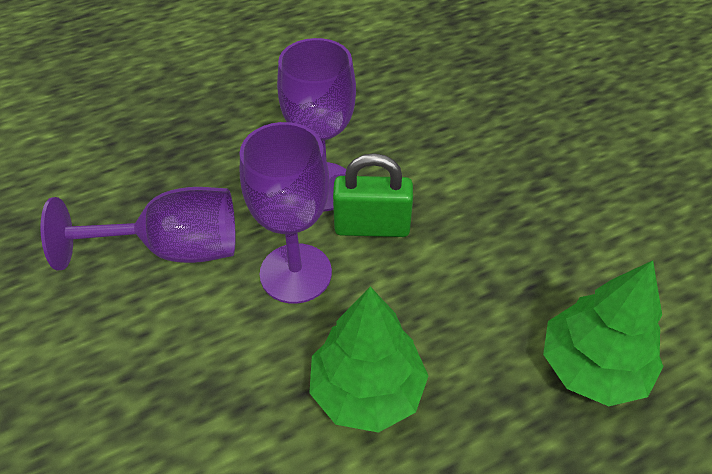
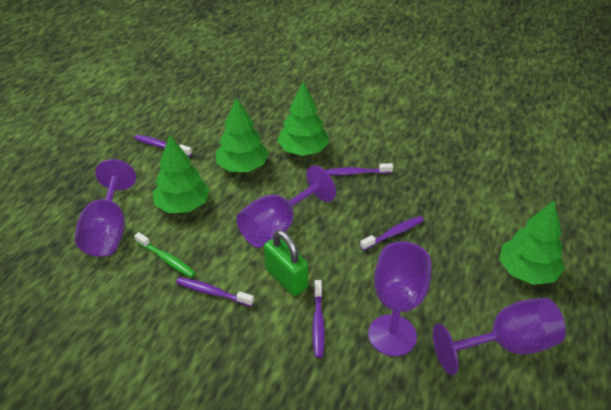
green toothbrush: 0 -> 1
green tree: 2 -> 4
purple goblet: 3 -> 4
purple toothbrush: 0 -> 5

